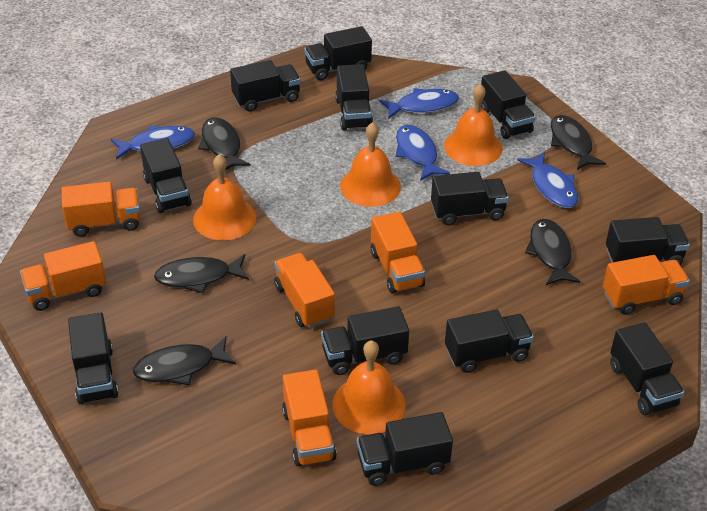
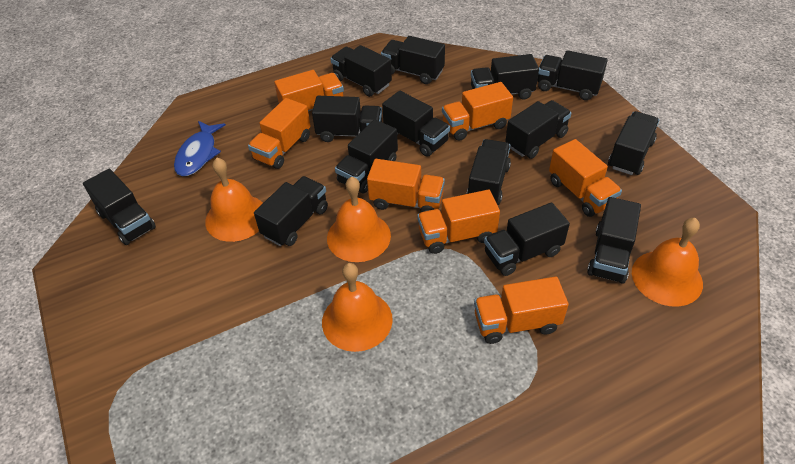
black fish: 5 -> 0
black truck: 12 -> 14
blue fish: 4 -> 1
orange truck: 6 -> 7

